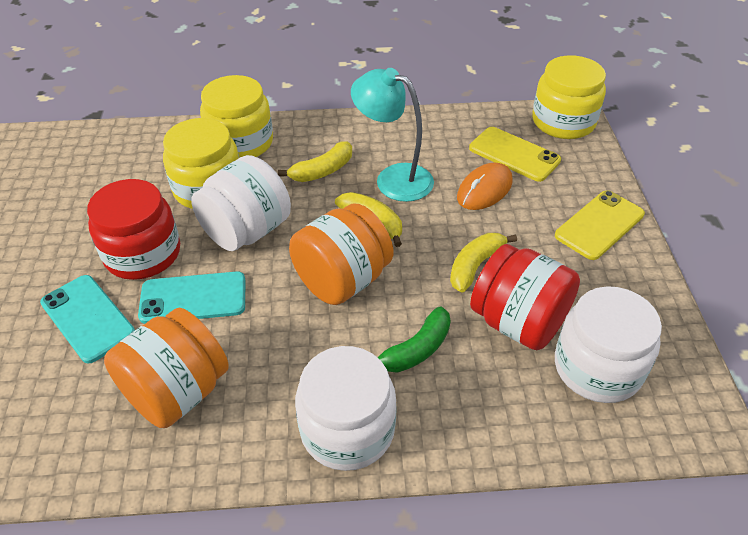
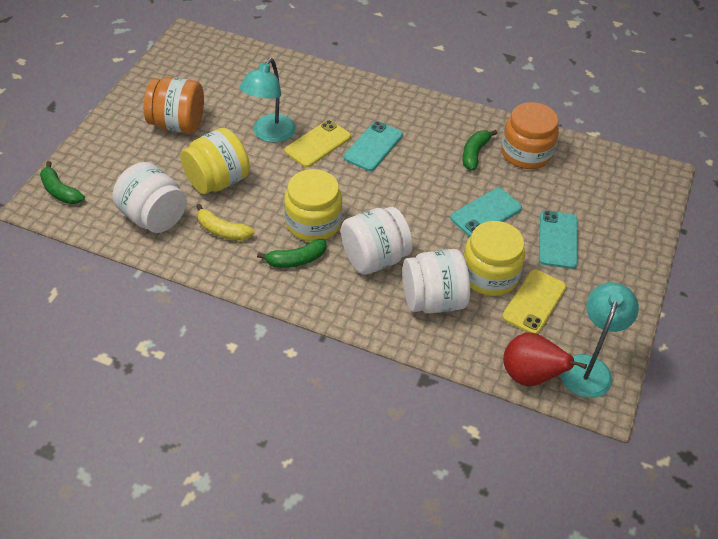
green banana: 1 -> 3
orange mouse: 1 -> 0
red jar: 2 -> 0
red pear: 0 -> 1
turquoise lamp: 1 -> 2
turquoise phone: 2 -> 3
yellow banana: 3 -> 1

